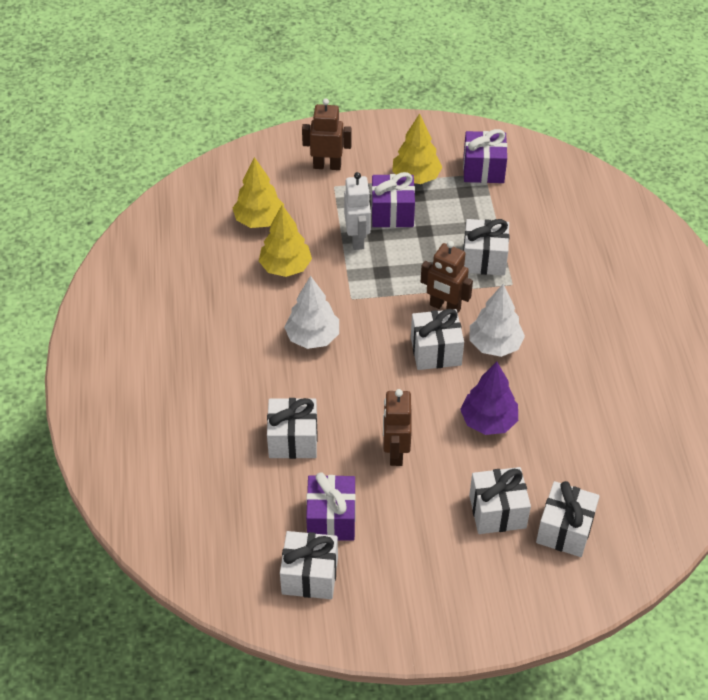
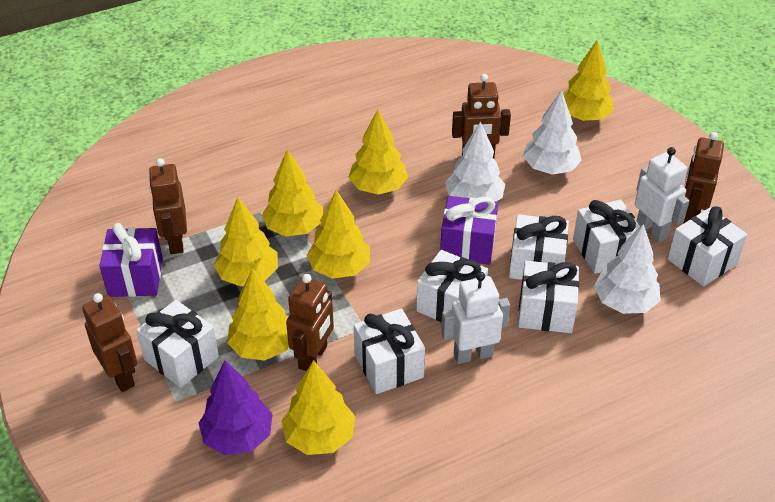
brown robot: 3 -> 5
purple gift: 3 -> 2
white gift: 6 -> 7
white robot: 1 -> 2
white tree: 2 -> 3
yellow tree: 3 -> 7

